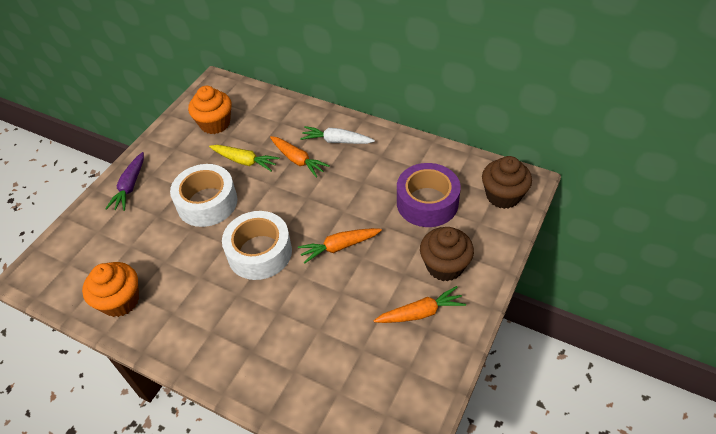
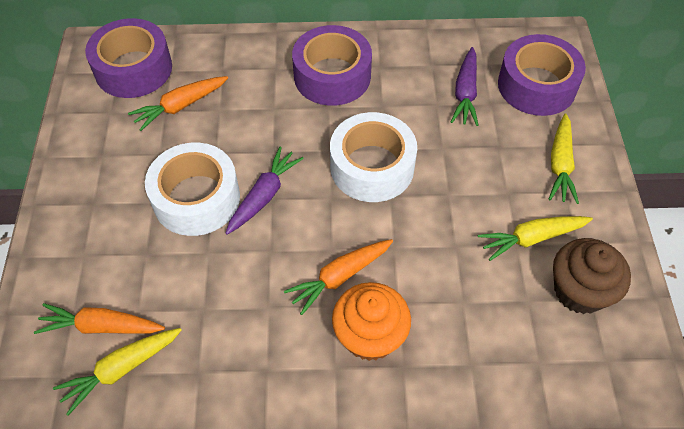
brown cupcake: 2 -> 1
orange cupcake: 2 -> 1
purple carrot: 1 -> 2
purple tape: 1 -> 3
white carrot: 1 -> 0
yellow carrot: 1 -> 3

